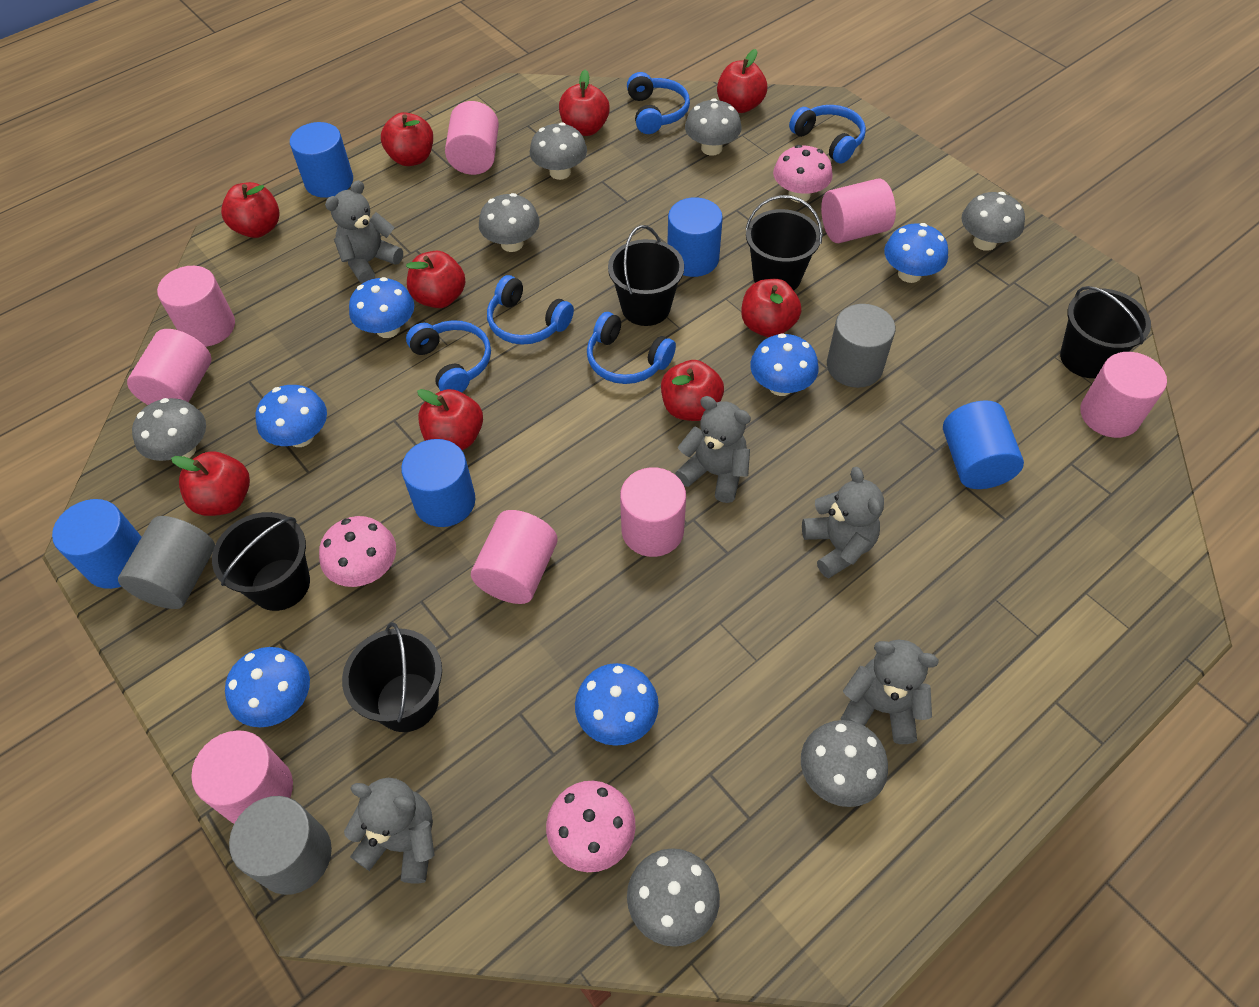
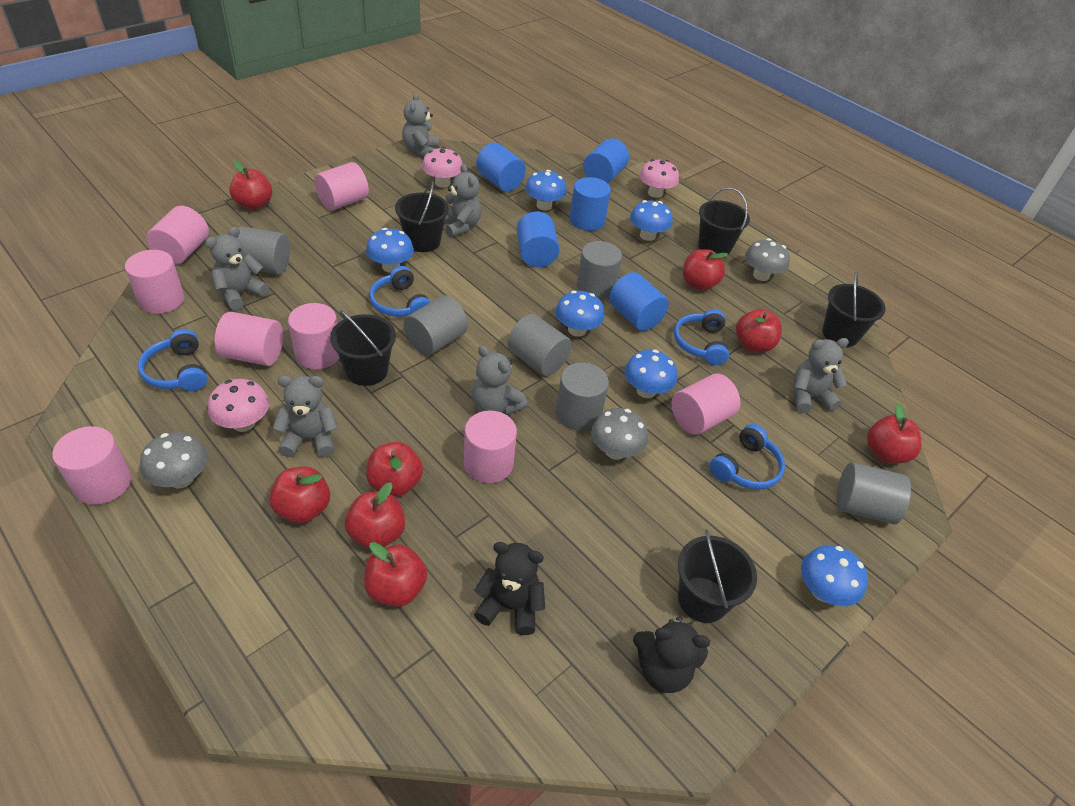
black teddy bear: 0 -> 2
blue headphones: 5 -> 4
grey cylinder: 3 -> 6
grey mushroom: 7 -> 3
grey teddy bear: 5 -> 6
red apple: 9 -> 8

